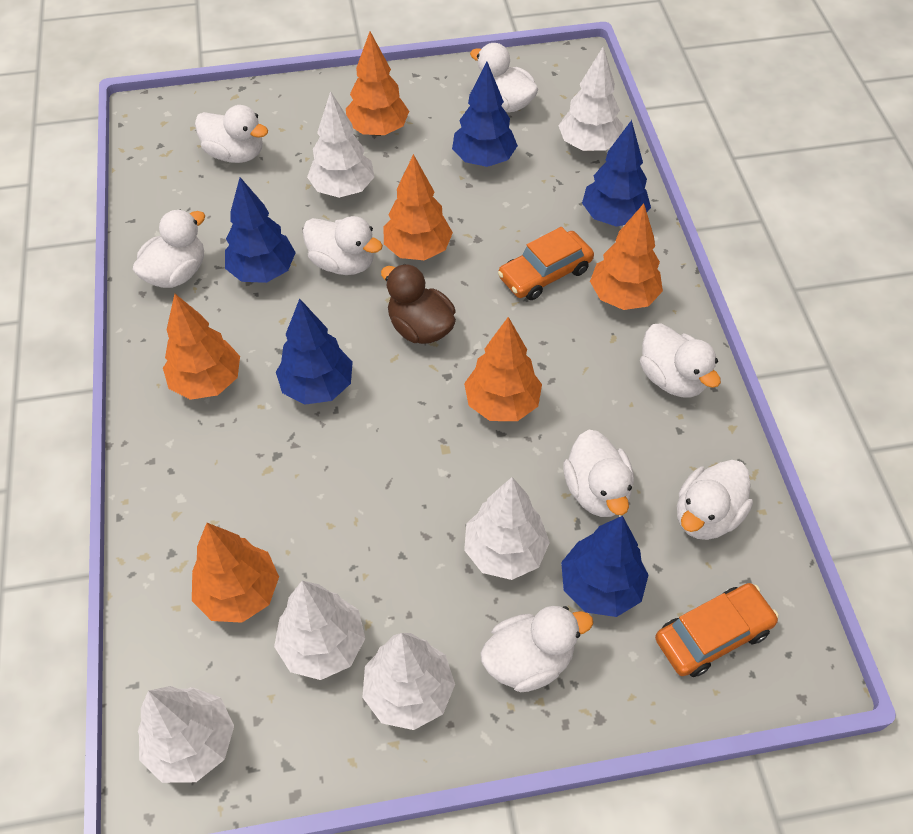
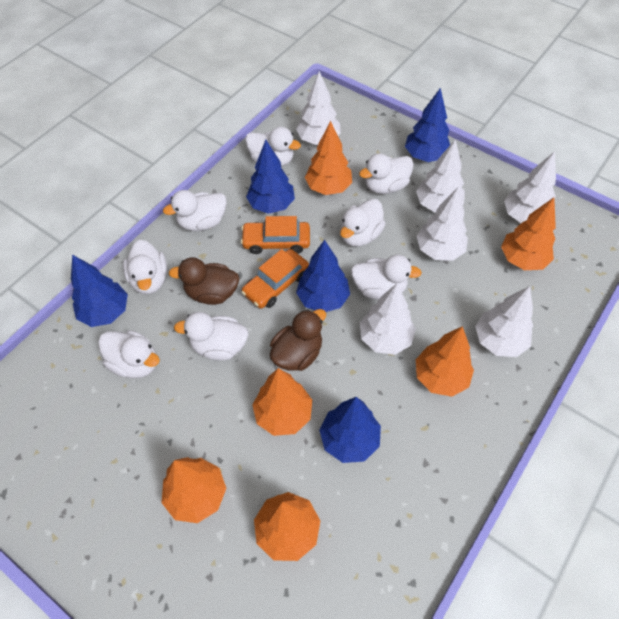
brown duck: 1 -> 2

